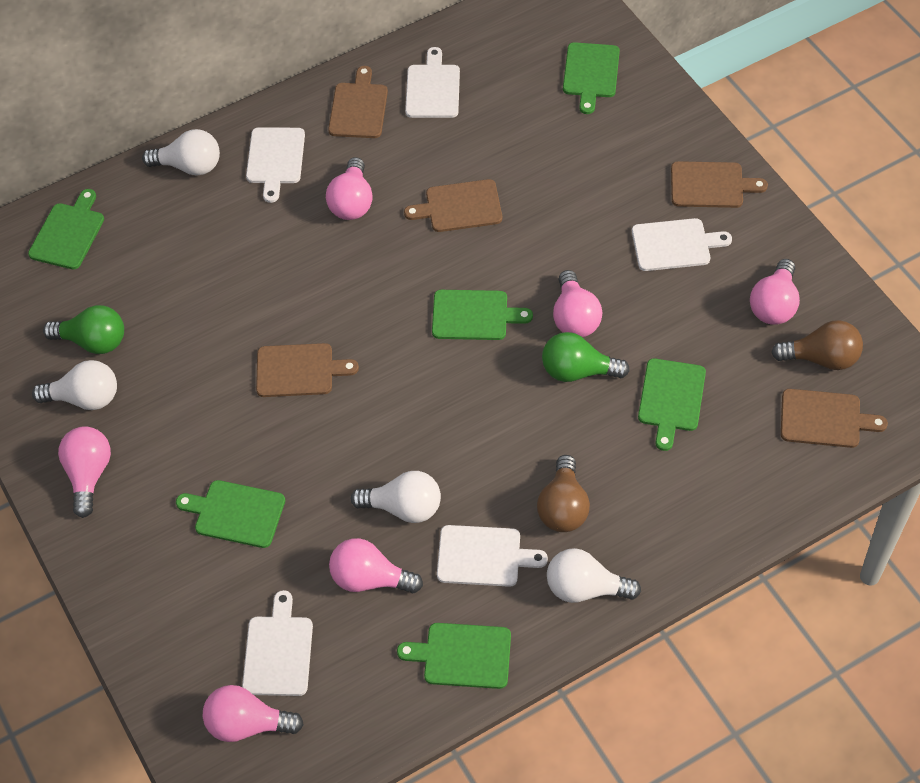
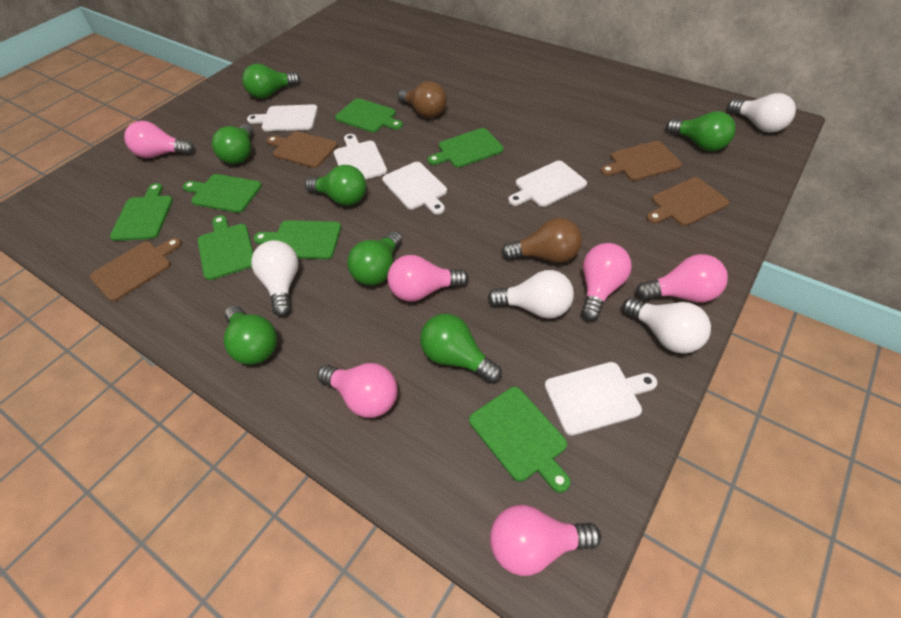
brown cutting board: 5 -> 4
green cutting board: 6 -> 7
green light bulb: 2 -> 7

